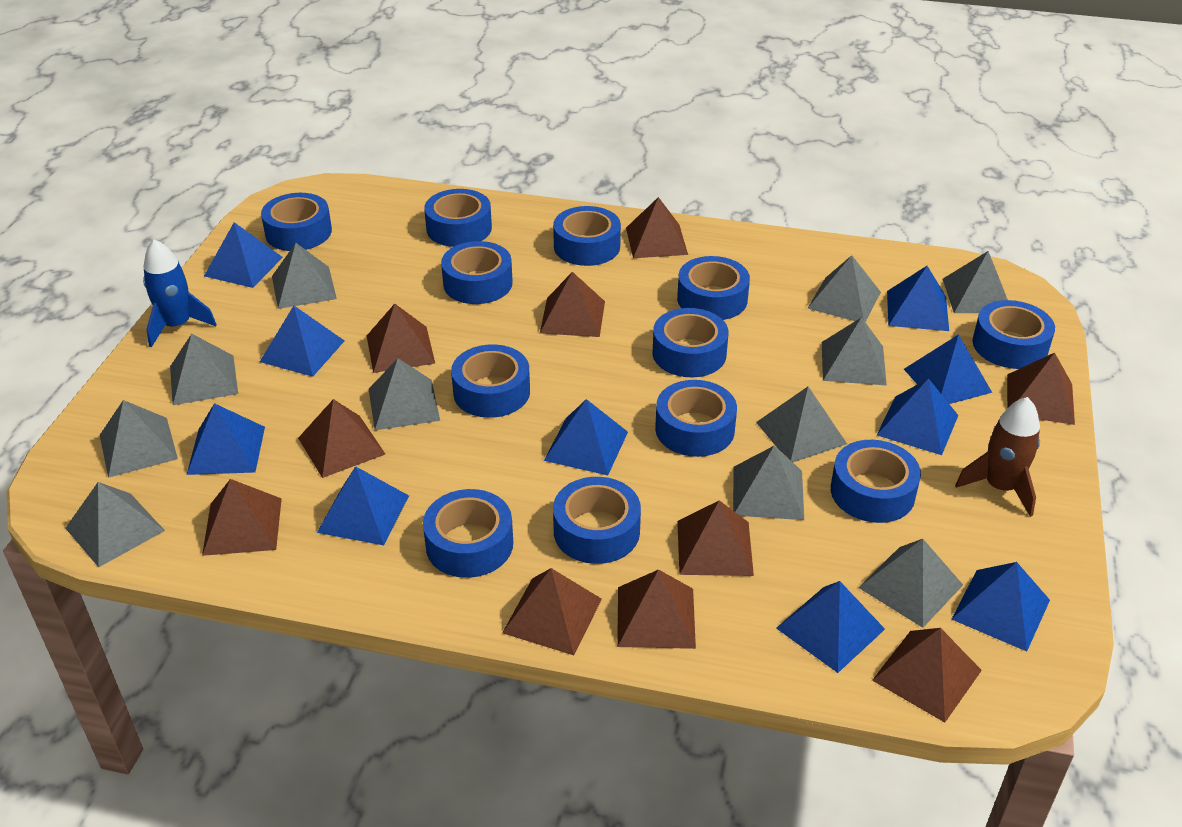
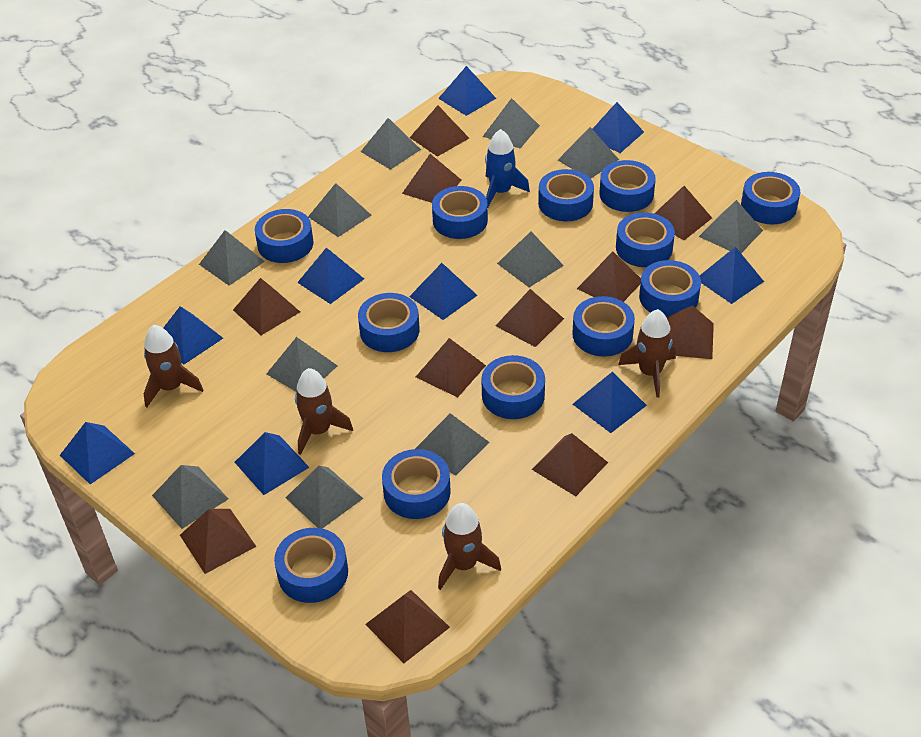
blue pyramid: 10 -> 9
brown pyramid: 10 -> 11
brown rocket: 1 -> 4

